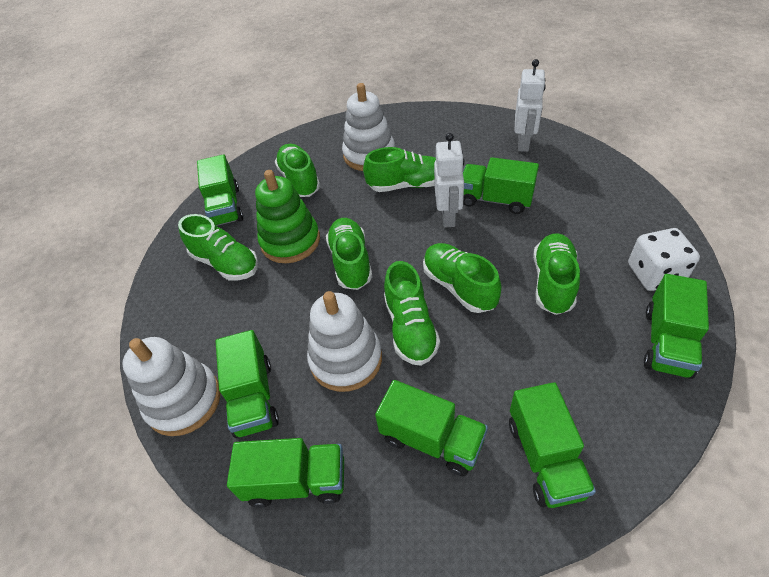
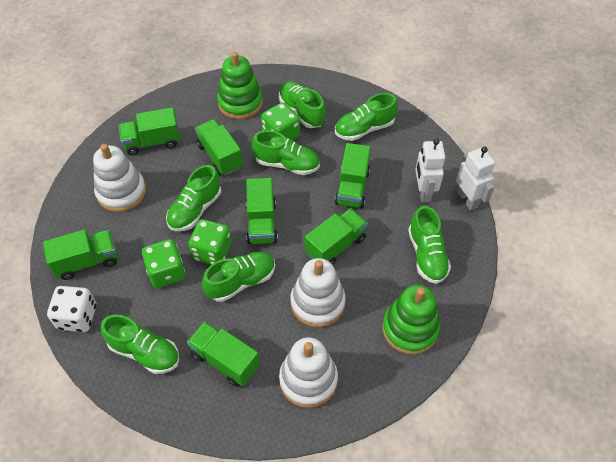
green dice: 0 -> 3
green stacking toy: 1 -> 2

